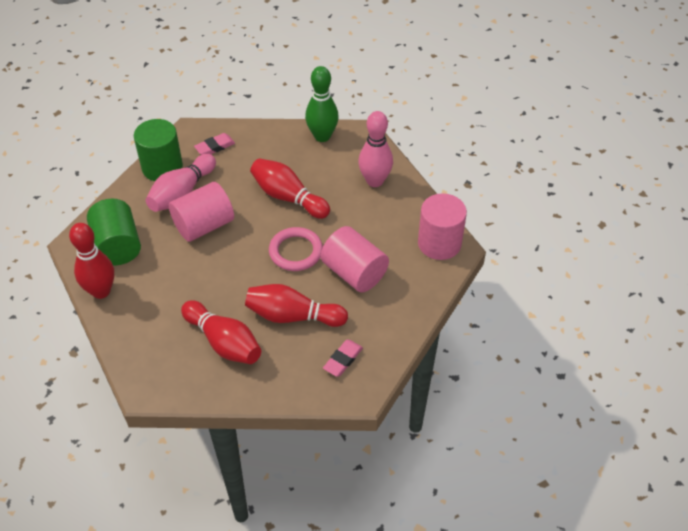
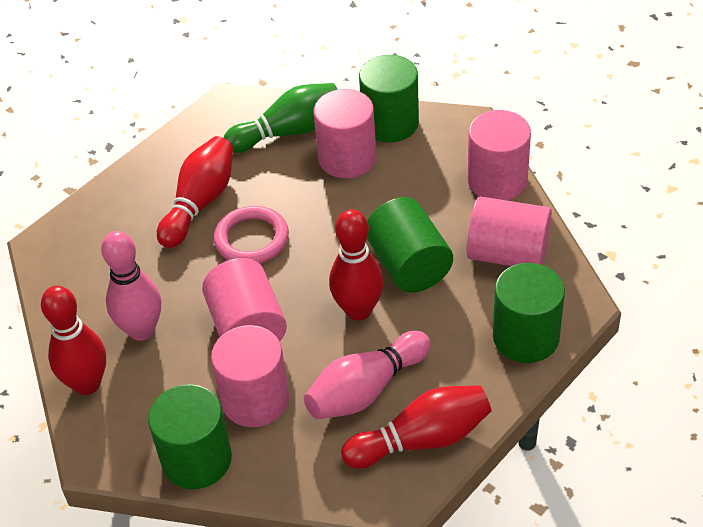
green cylinder: 2 -> 4
pink cylinder: 3 -> 5
pink eraser: 2 -> 0

